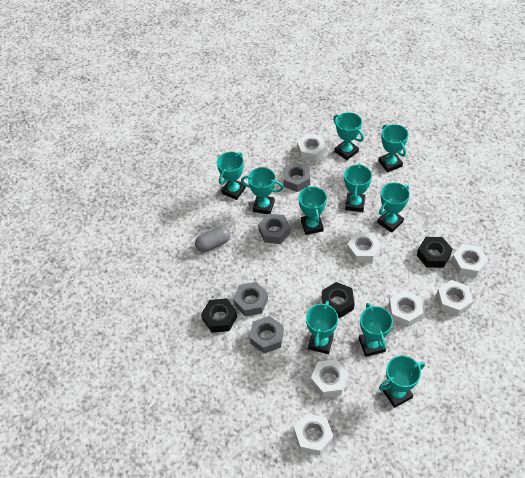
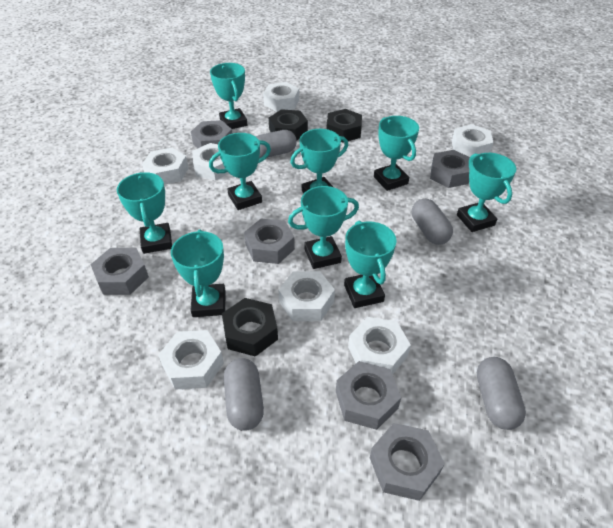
grey capsule: 1 -> 4
grey nut: 4 -> 6
turquoise trophy: 10 -> 9

